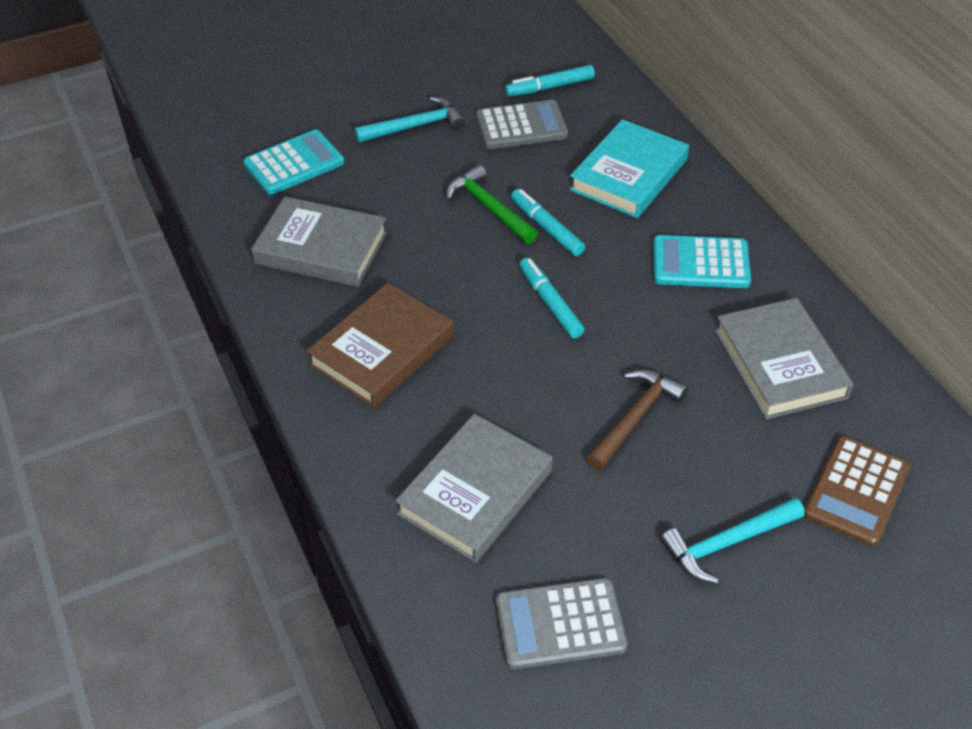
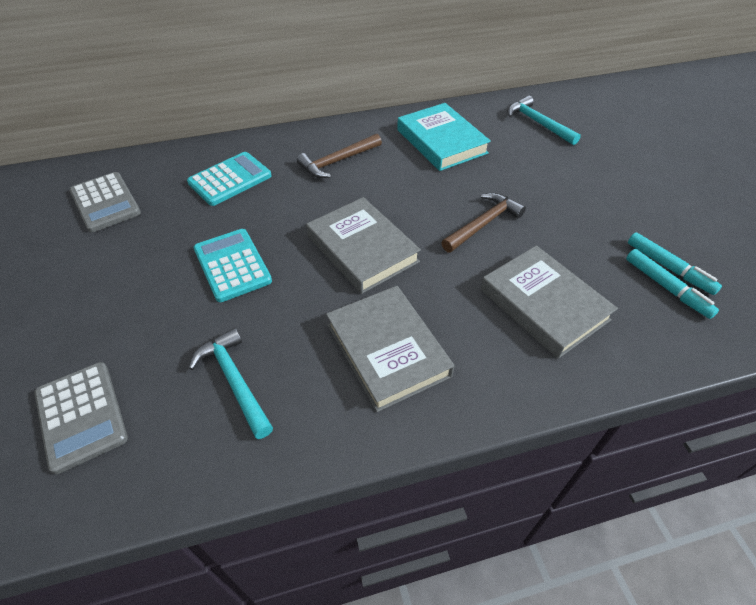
brown book: 1 -> 0
brown calculator: 1 -> 0
brown hammer: 1 -> 2
green hammer: 1 -> 0
turquoise marker: 3 -> 2

